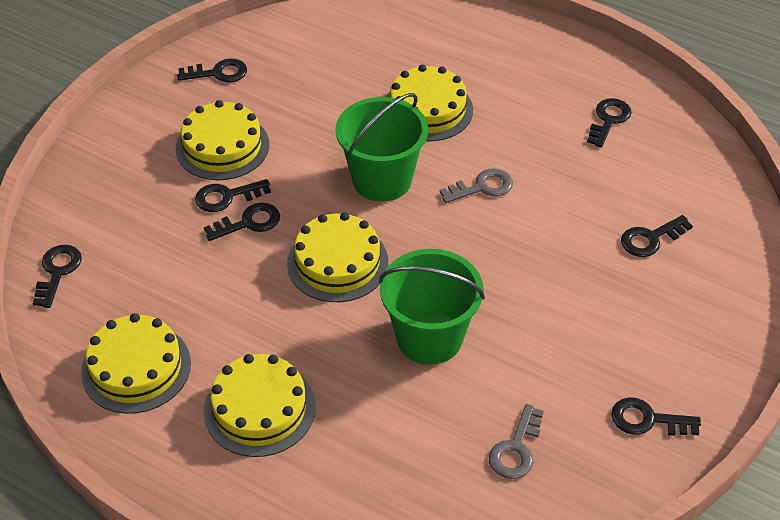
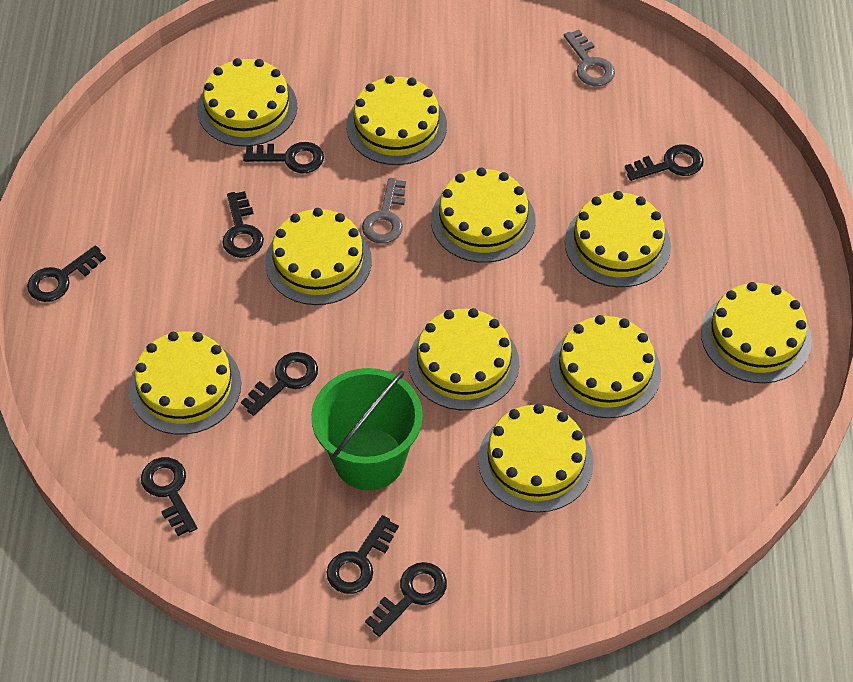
black key: 7 -> 8
green bucket: 2 -> 1
yellow cake: 5 -> 10

